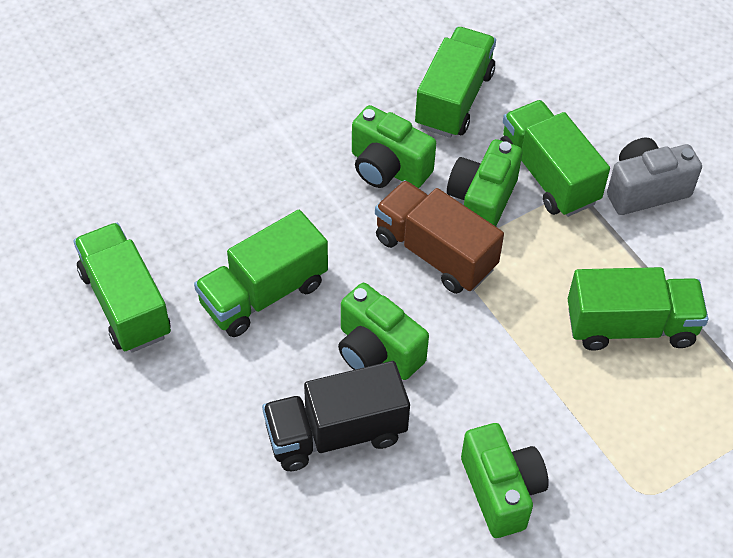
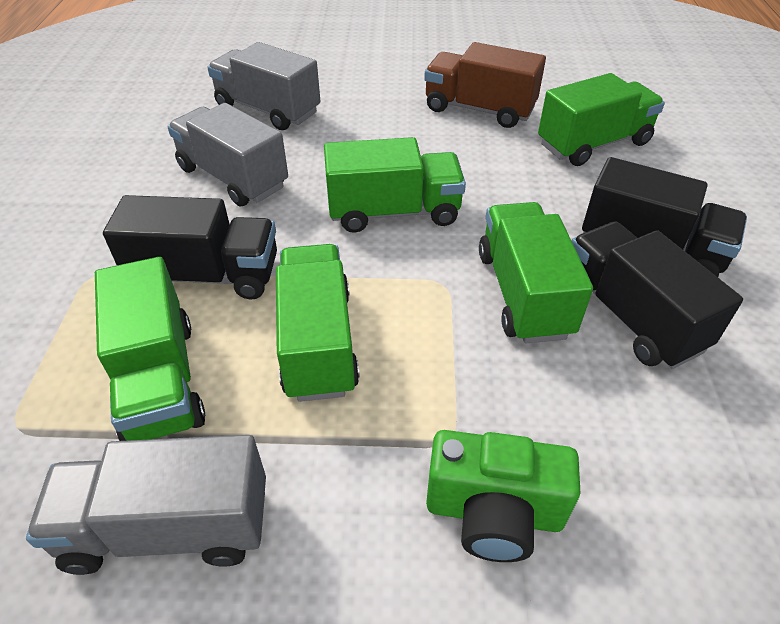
black truck: 1 -> 3
green camera: 4 -> 1
grey camera: 1 -> 0
grey truck: 0 -> 3

